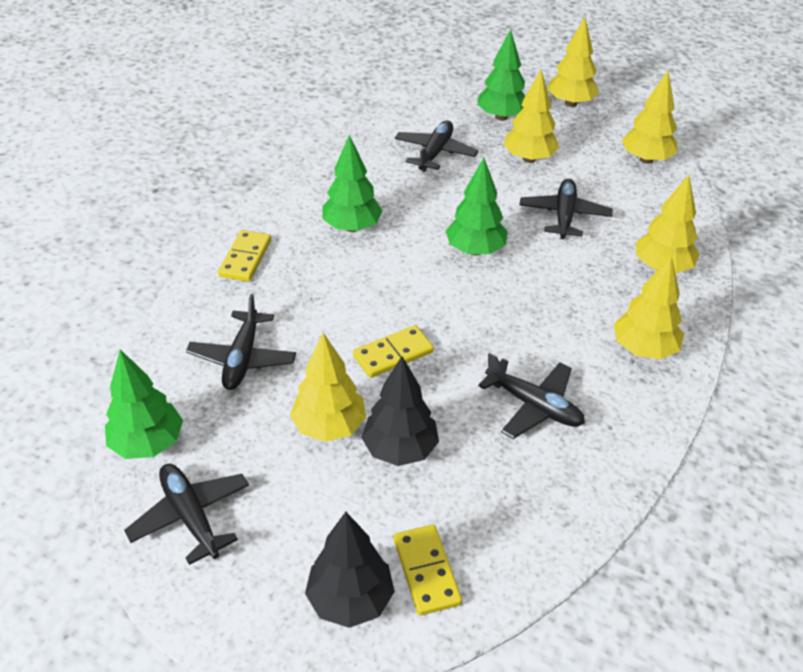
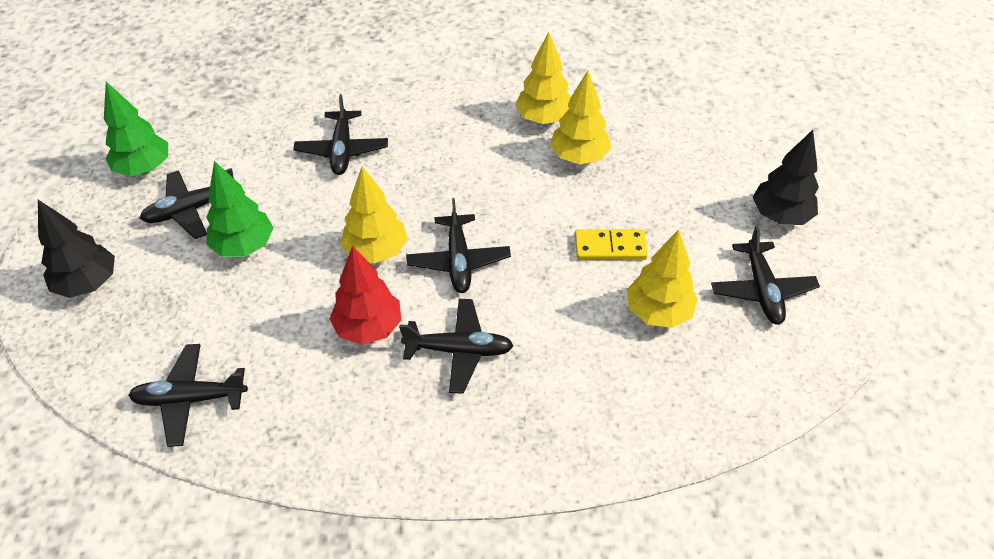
black plane: 5 -> 6
green tree: 4 -> 2
red tree: 0 -> 1
yellow domino: 3 -> 1
yellow tree: 6 -> 4

